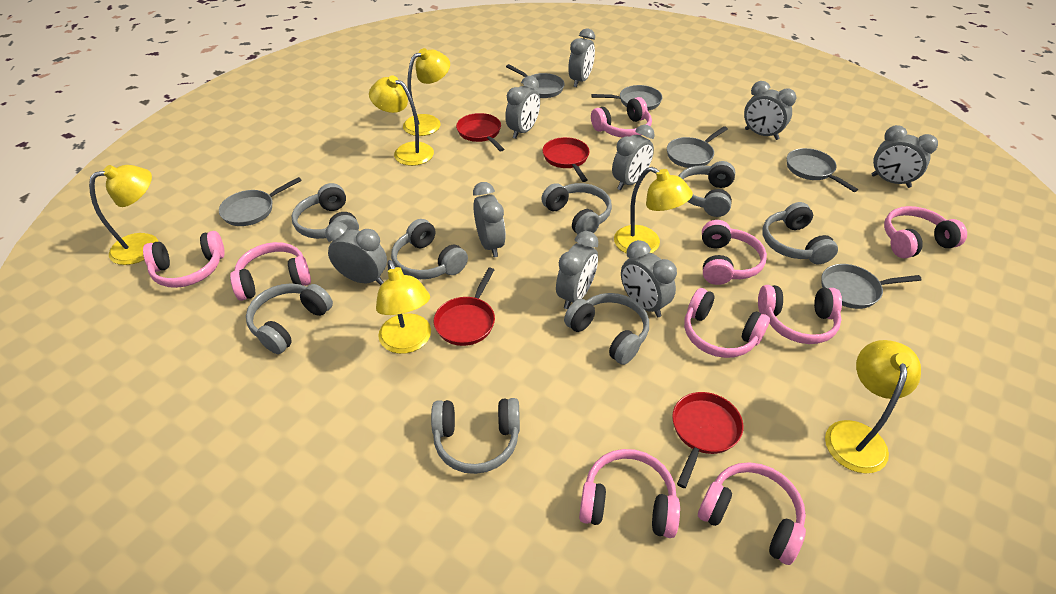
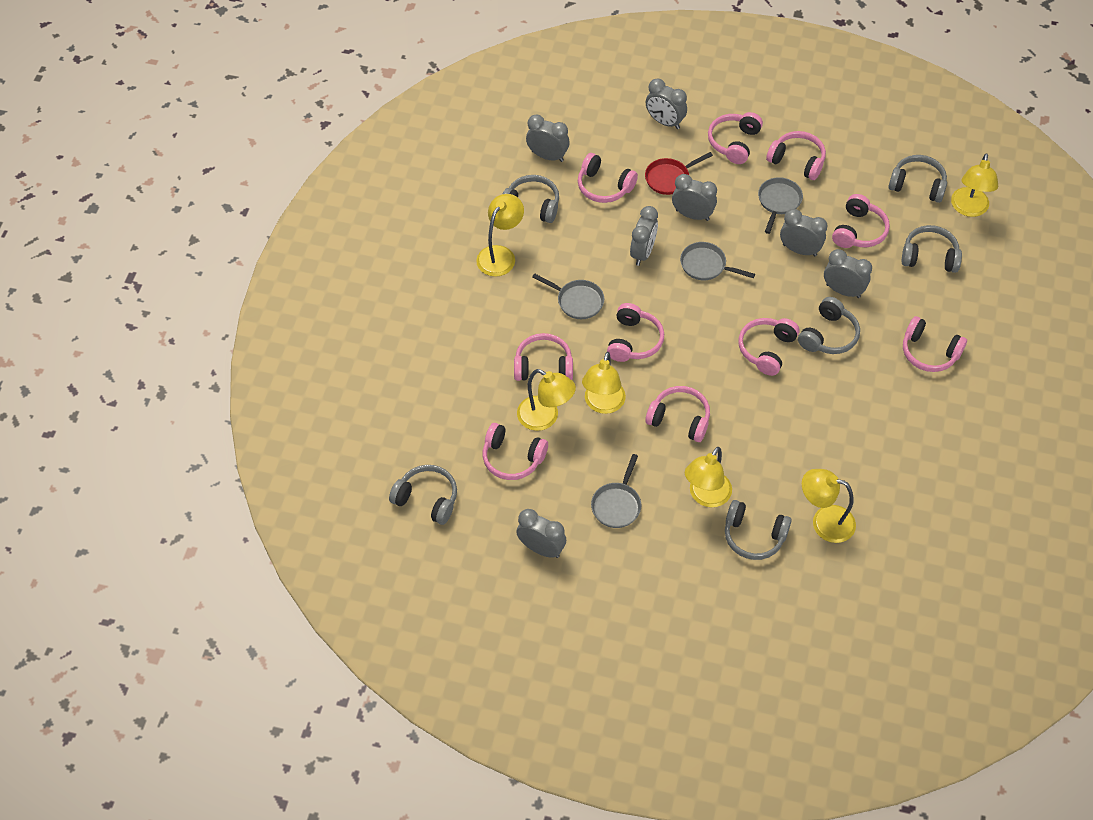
grey clock: 9 -> 7
grey headphones: 8 -> 6
grey pan: 6 -> 4
pink headphones: 9 -> 10
red pan: 4 -> 1

